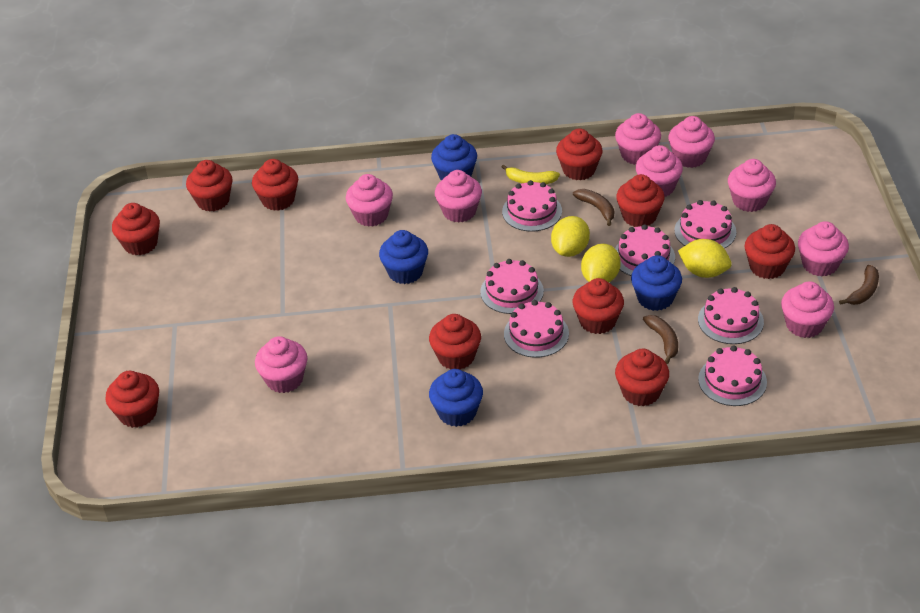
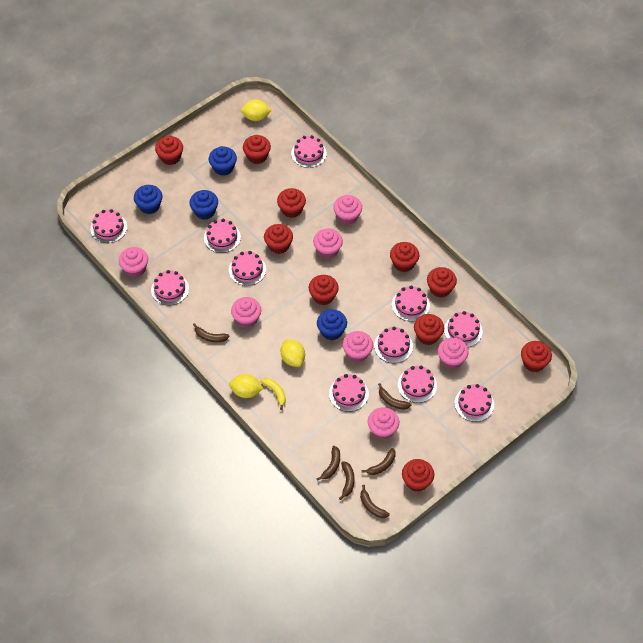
brown banana: 3 -> 6
pink cake: 7 -> 11
pink cupcake: 9 -> 7

